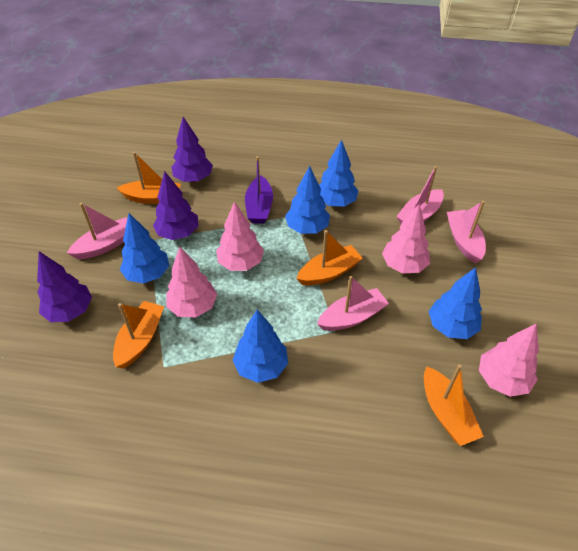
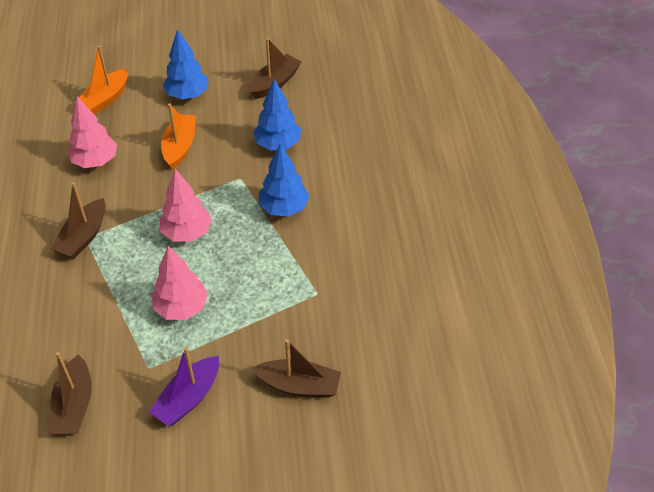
blue tree: 5 -> 3
brown boat: 0 -> 4
orange boat: 4 -> 2
pink boat: 4 -> 0
pink tree: 4 -> 3
purple tree: 3 -> 0

